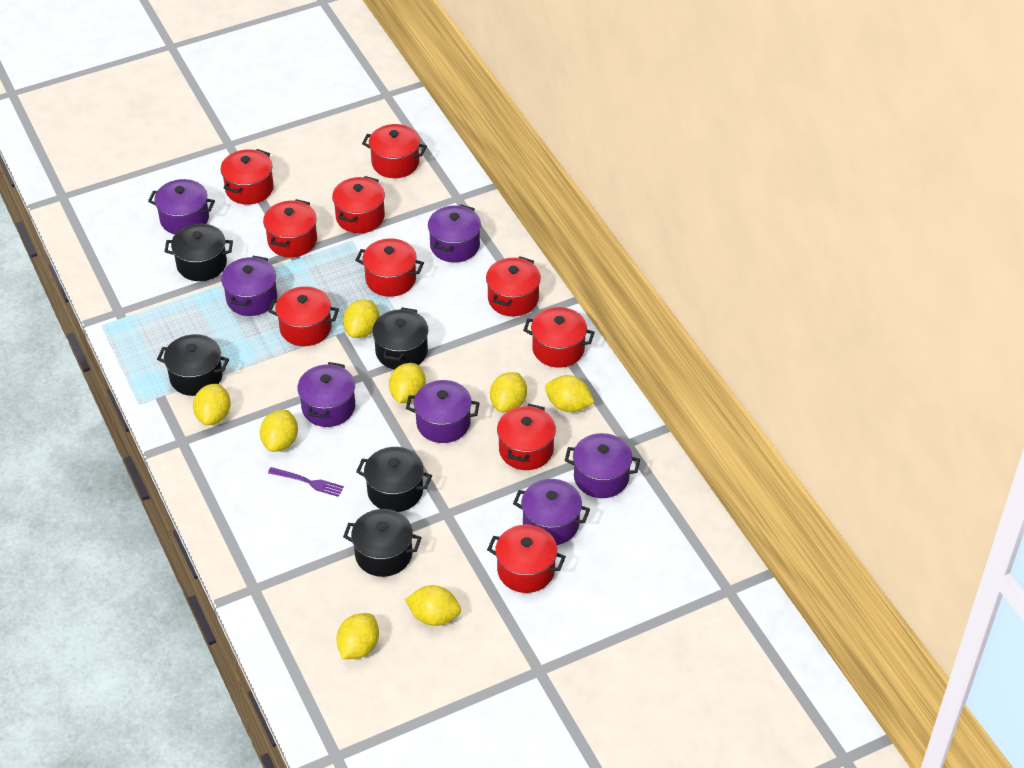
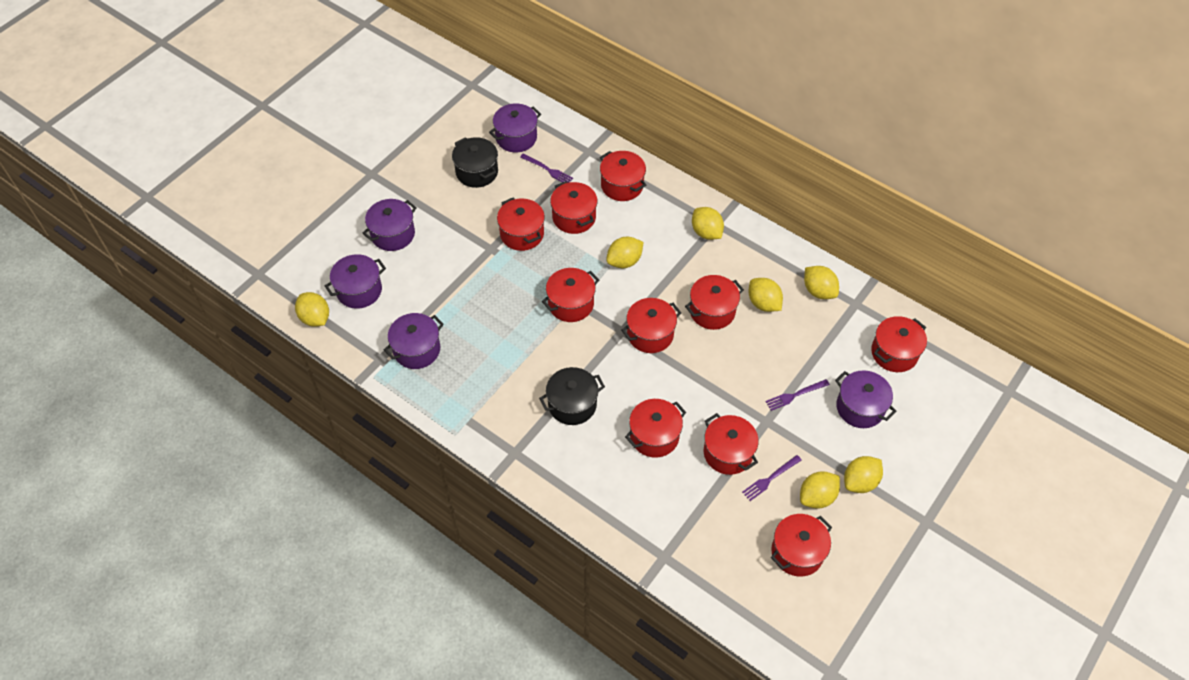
black pot: 5 -> 2
purple fork: 1 -> 3
purple pot: 7 -> 5
yellow lemon: 8 -> 7

